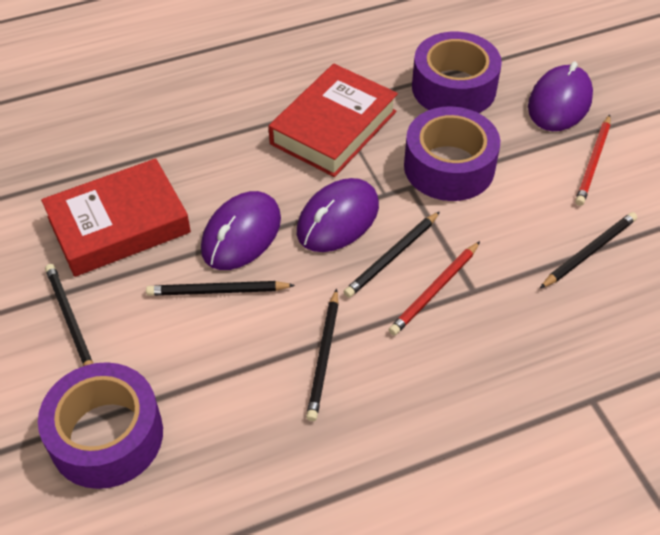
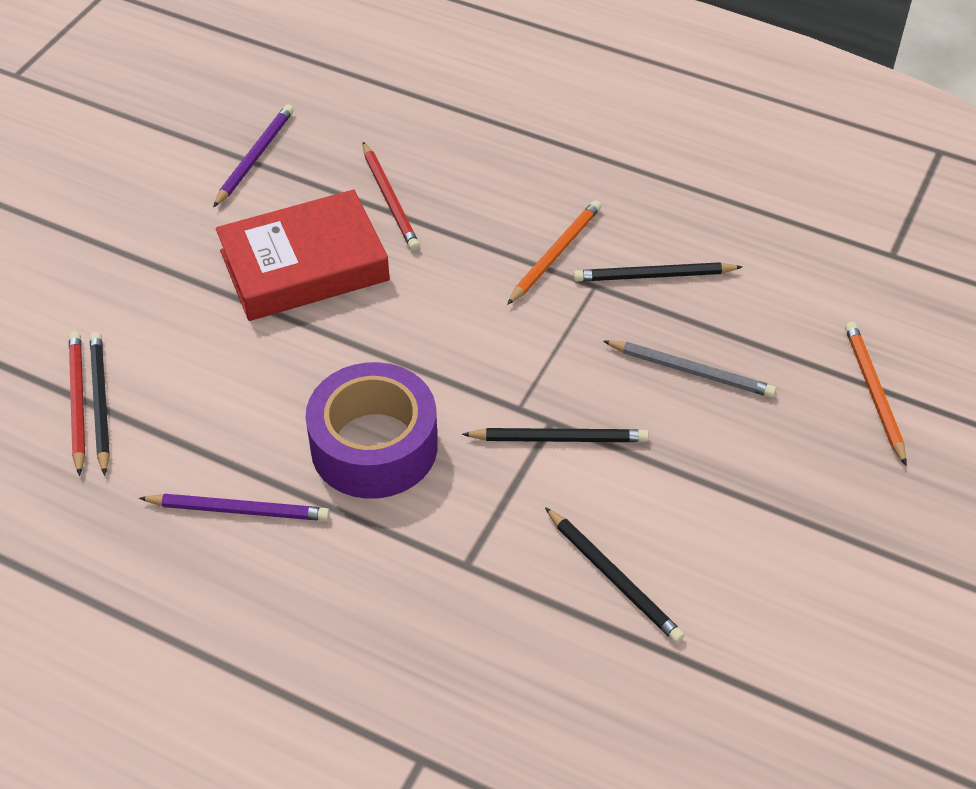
black pencil: 5 -> 4
grey pencil: 0 -> 1
orange pencil: 0 -> 2
purple mouse: 3 -> 0
purple pencil: 0 -> 2
purple tape: 3 -> 1
red book: 2 -> 1

